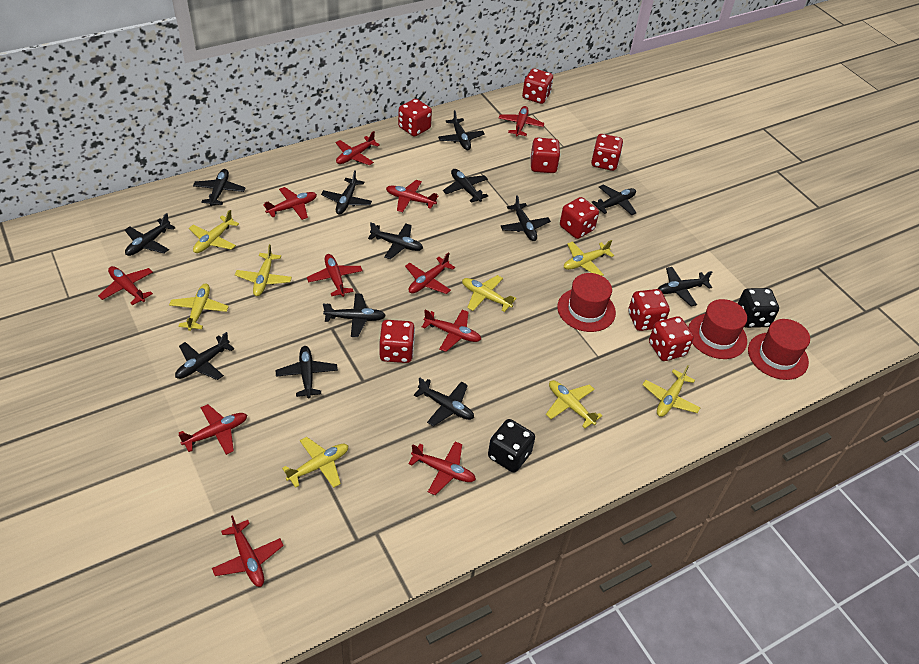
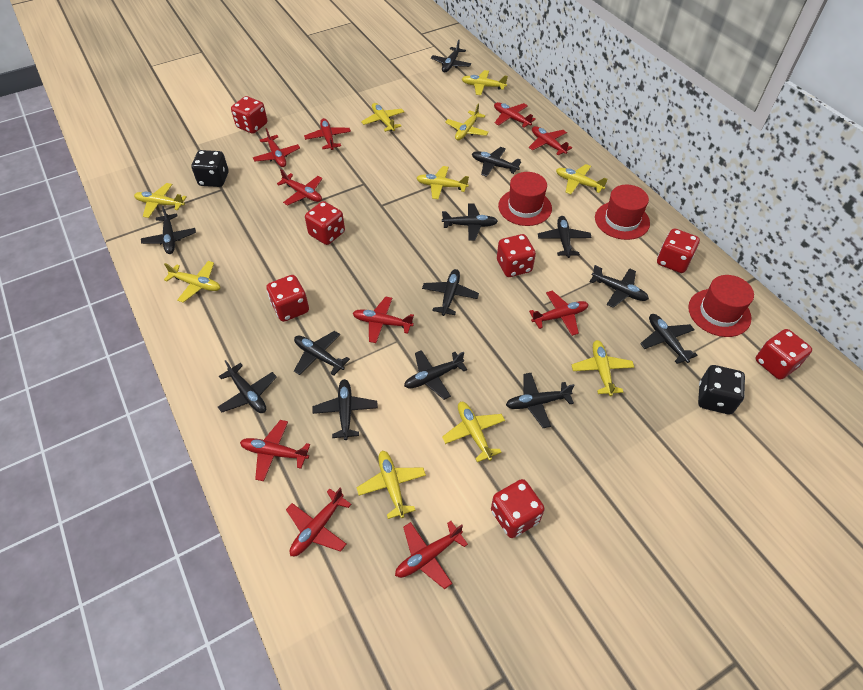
red dice: 8 -> 7
red plane: 11 -> 10
yellow plane: 8 -> 10

